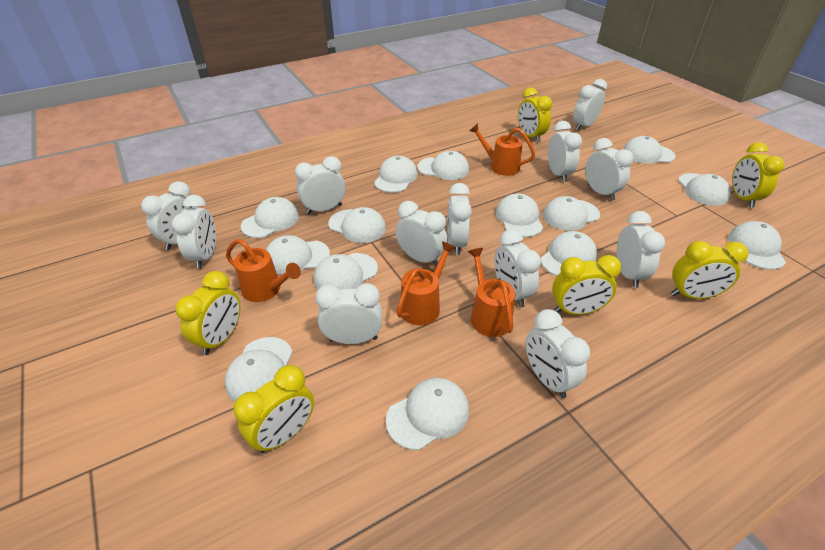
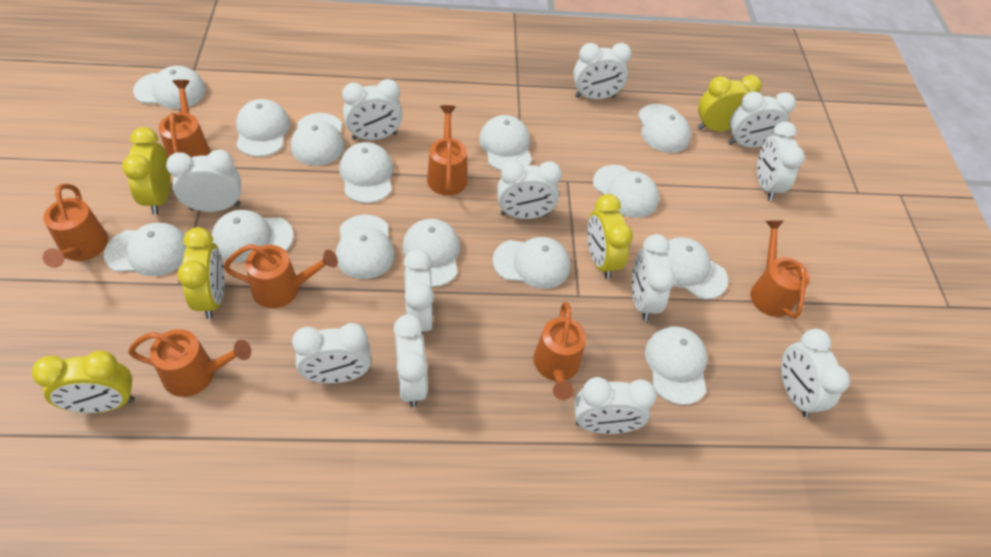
orange watering can: 4 -> 7
yellow clock: 6 -> 5

